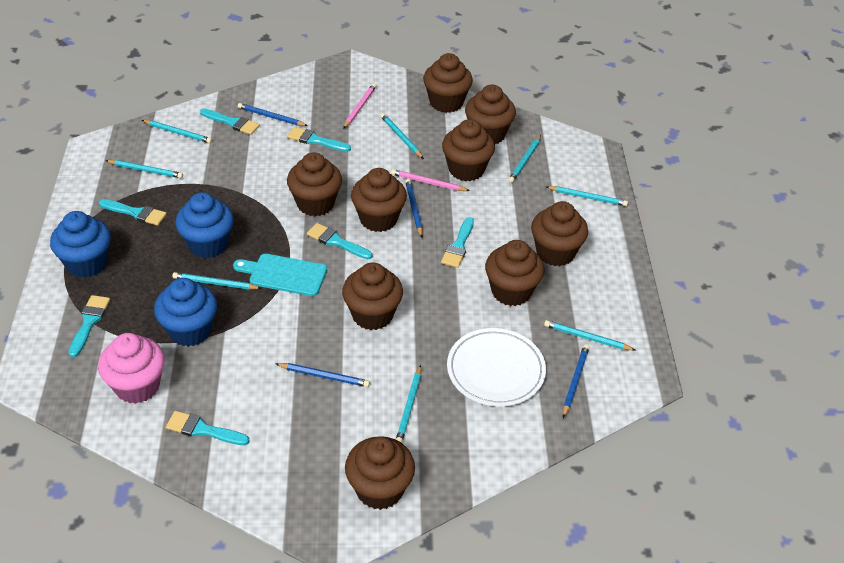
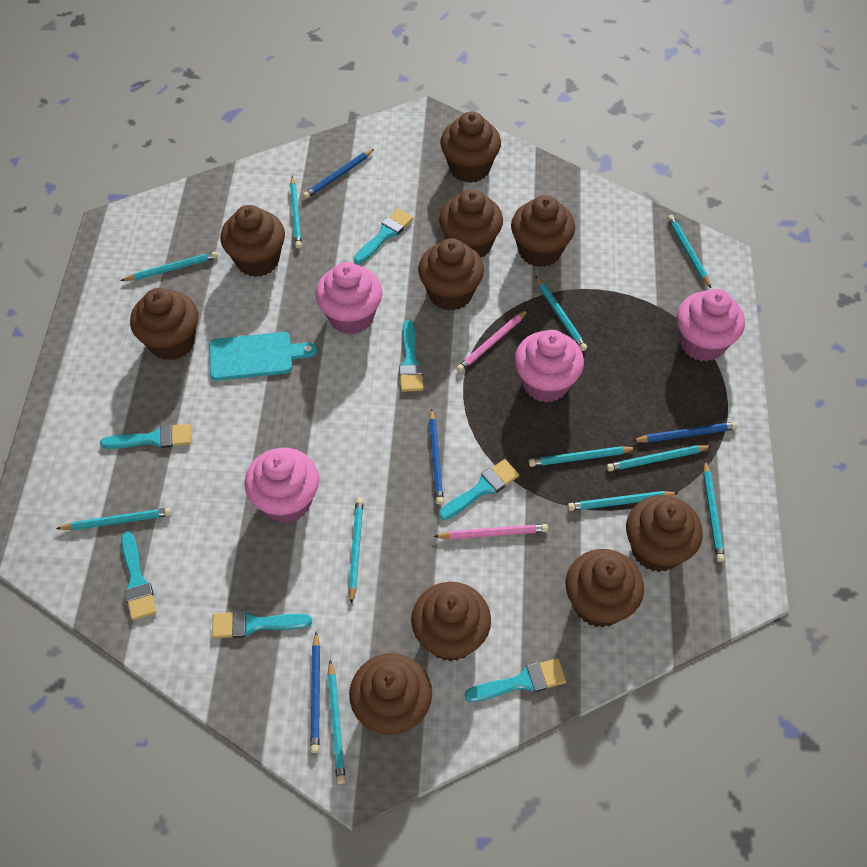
blue cupcake: 3 -> 0
brown cupcake: 9 -> 10
pink cupcake: 1 -> 4
turquoise pencil: 8 -> 11
white plate: 1 -> 0

